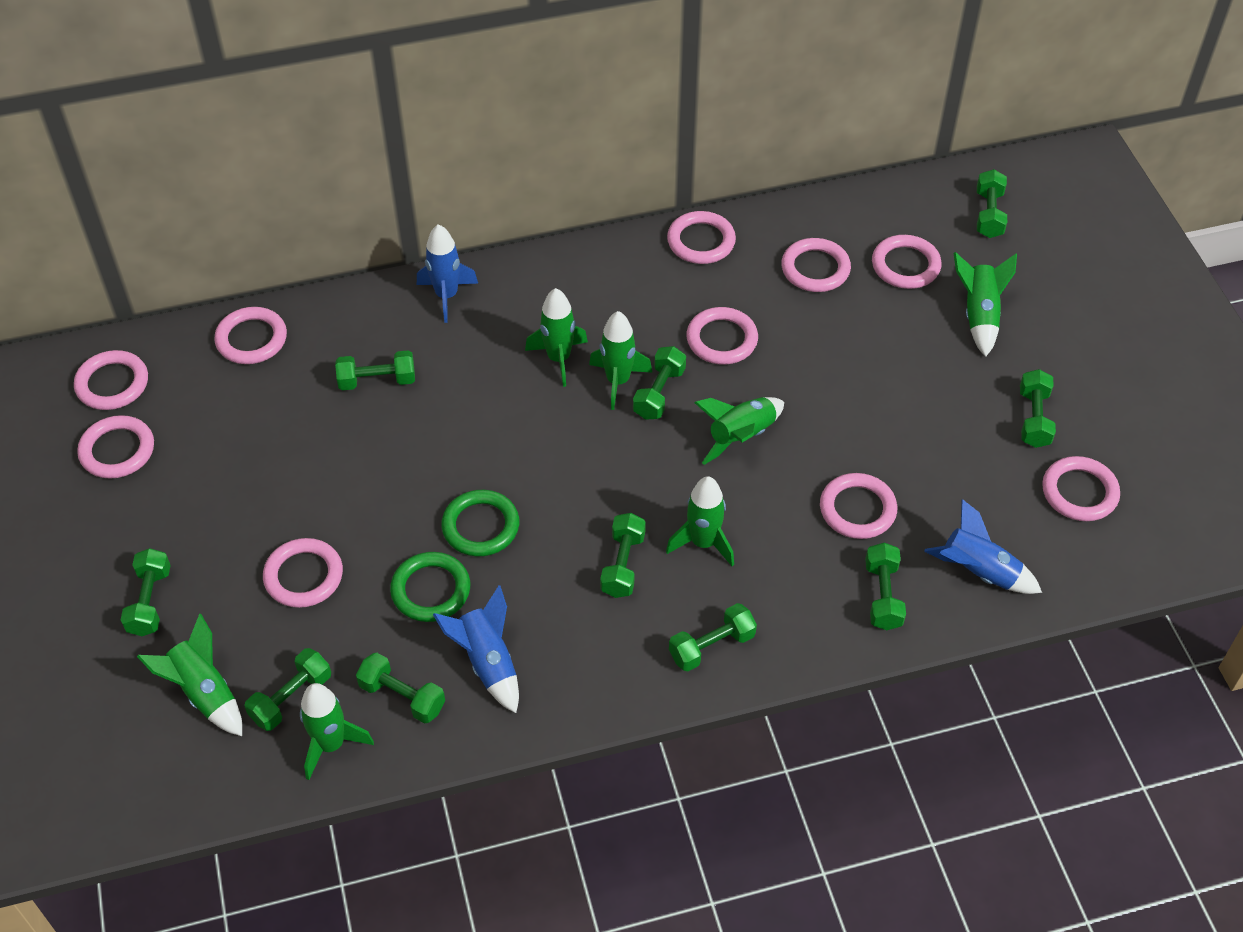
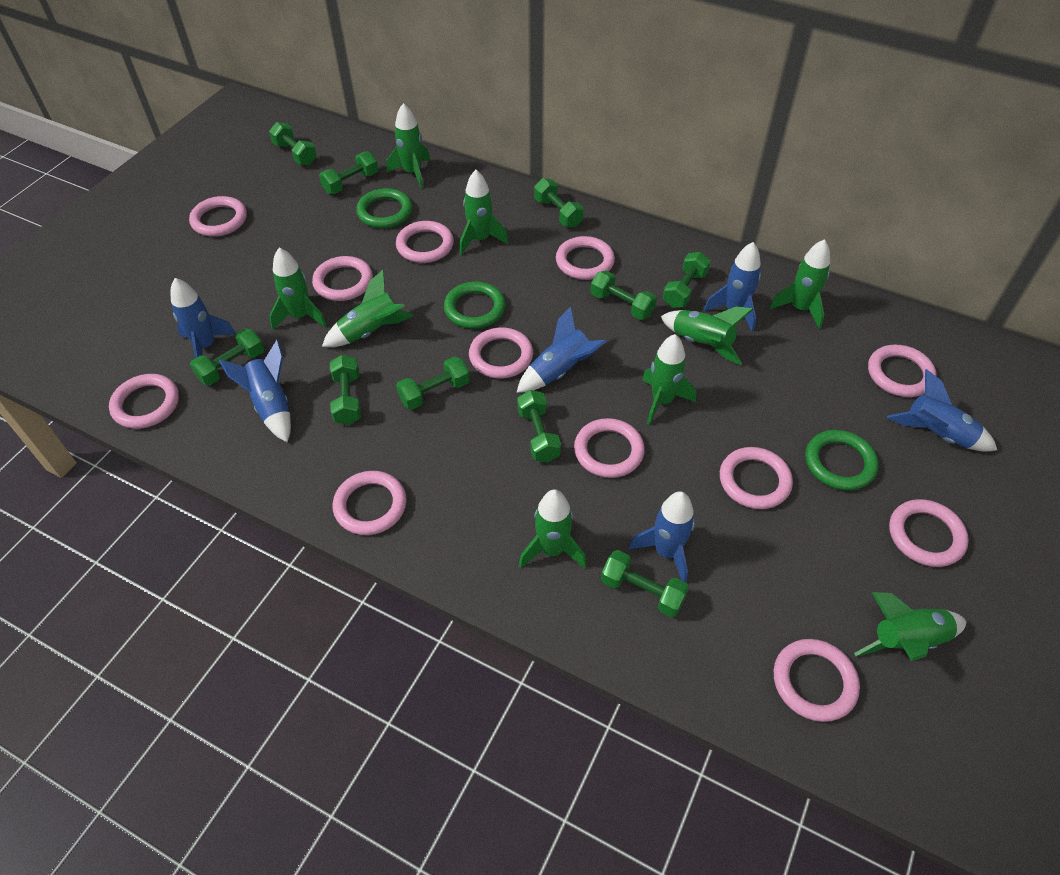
blue rocket: 3 -> 6
green ring: 2 -> 3
green rocket: 7 -> 9
pink ring: 10 -> 12

